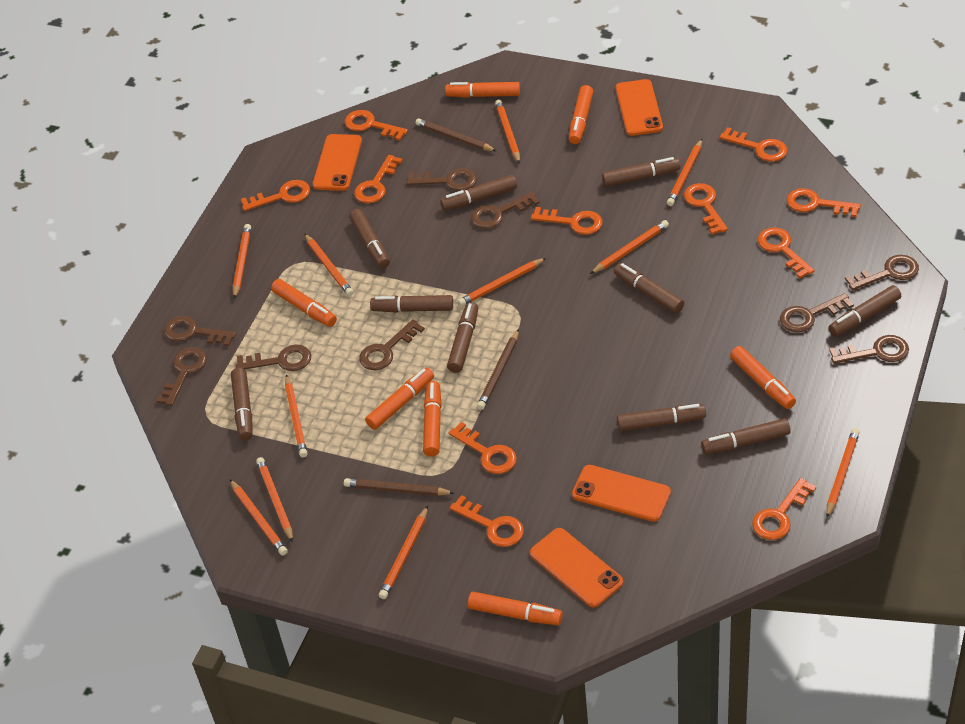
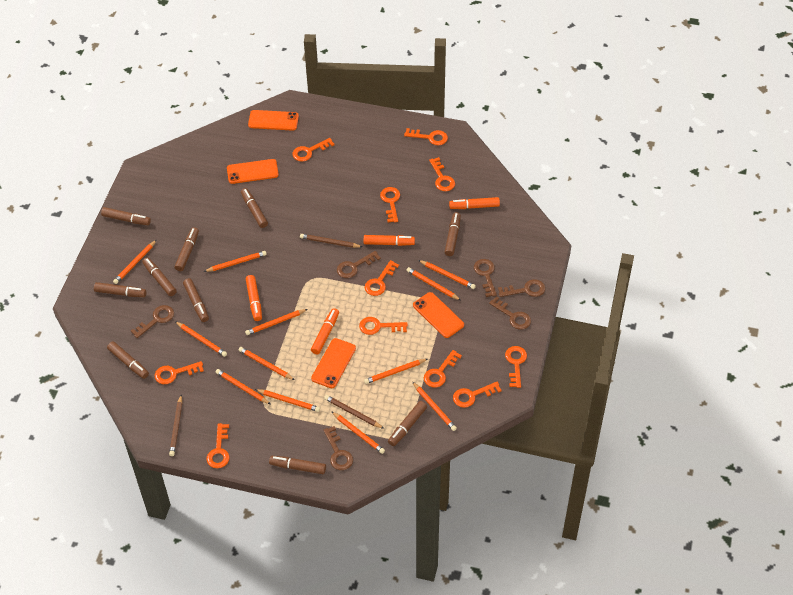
brown key: 9 -> 6
orange marker: 7 -> 4
orange pencil: 11 -> 12

